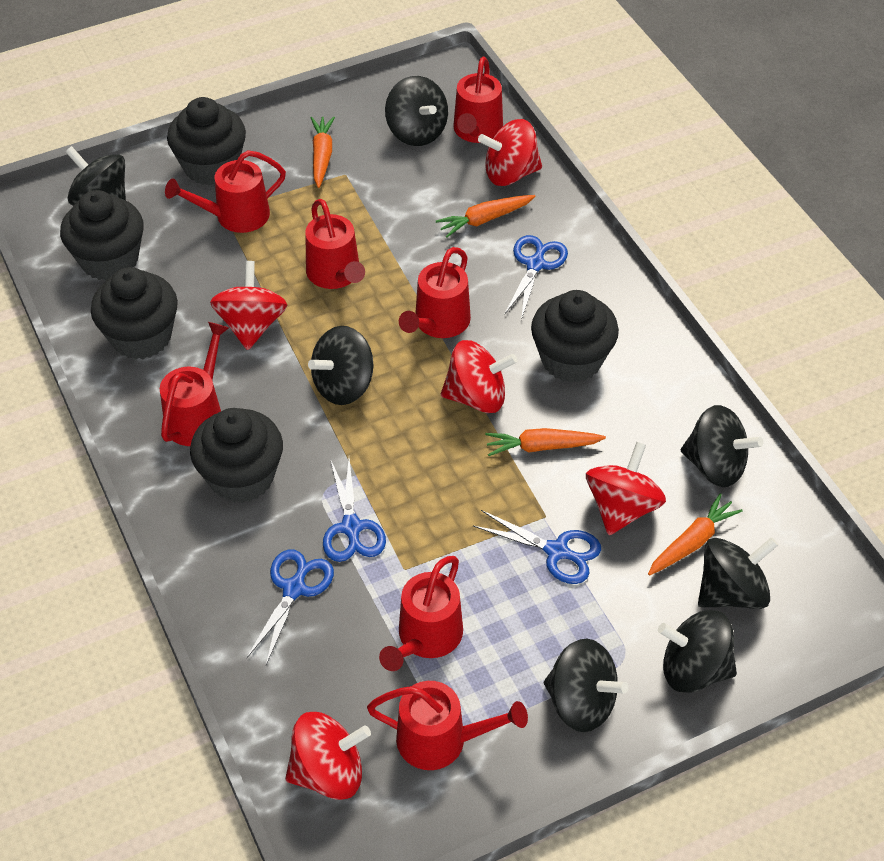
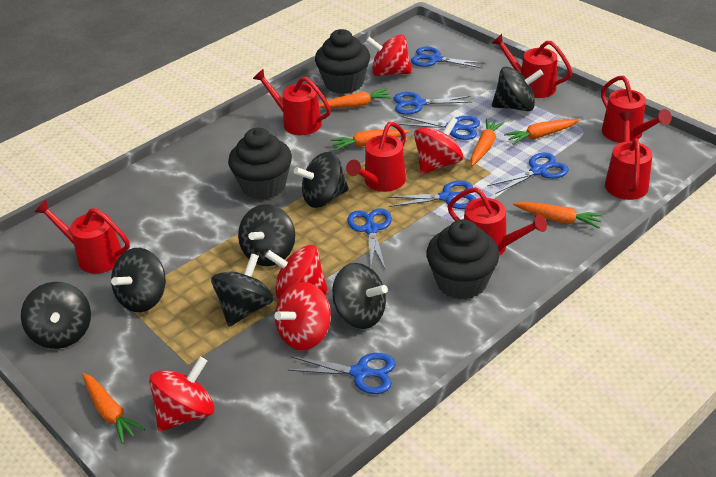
black cupcake: 5 -> 3
blue scissors: 4 -> 7
orange carrot: 4 -> 6

